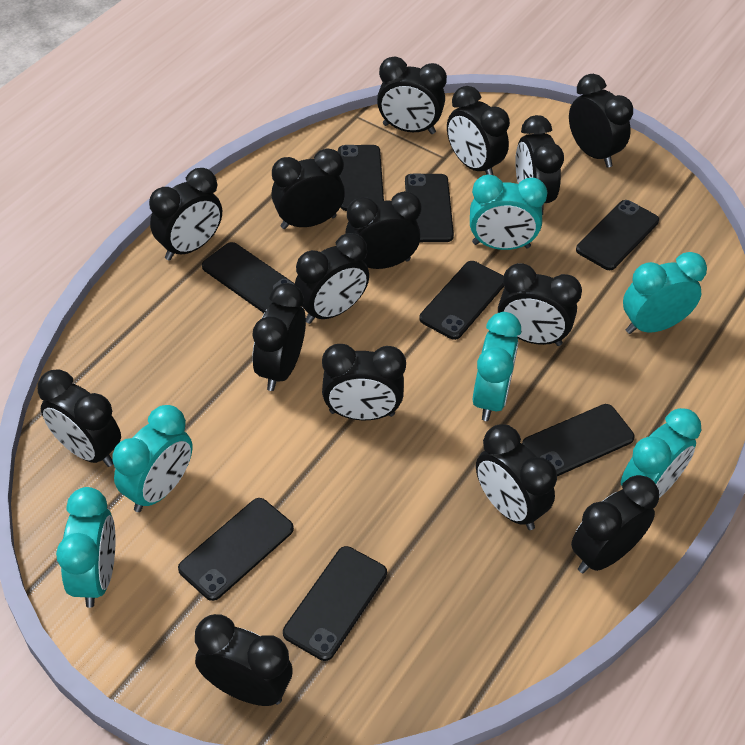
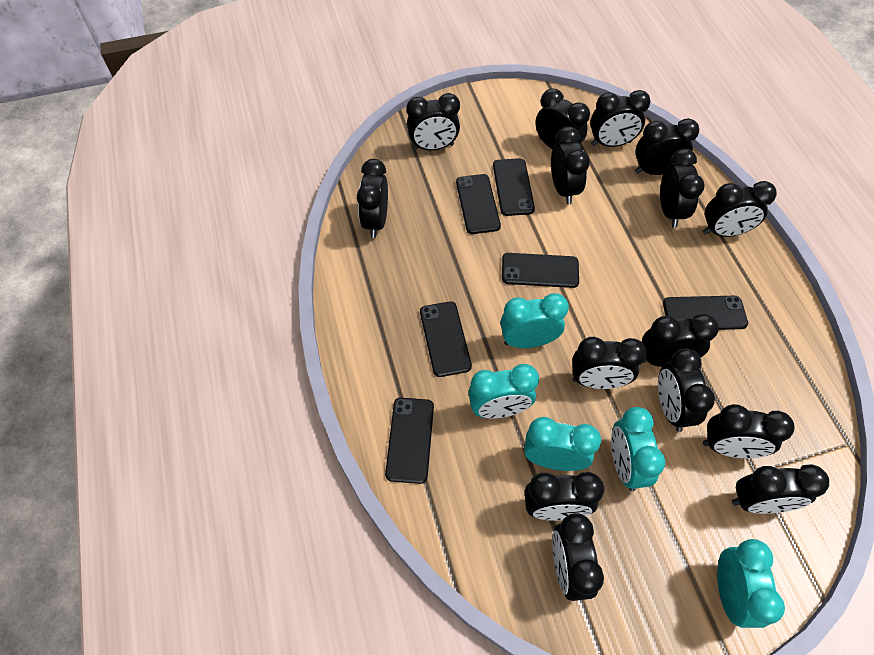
black phone: 8 -> 6
turquoise clock: 6 -> 5

